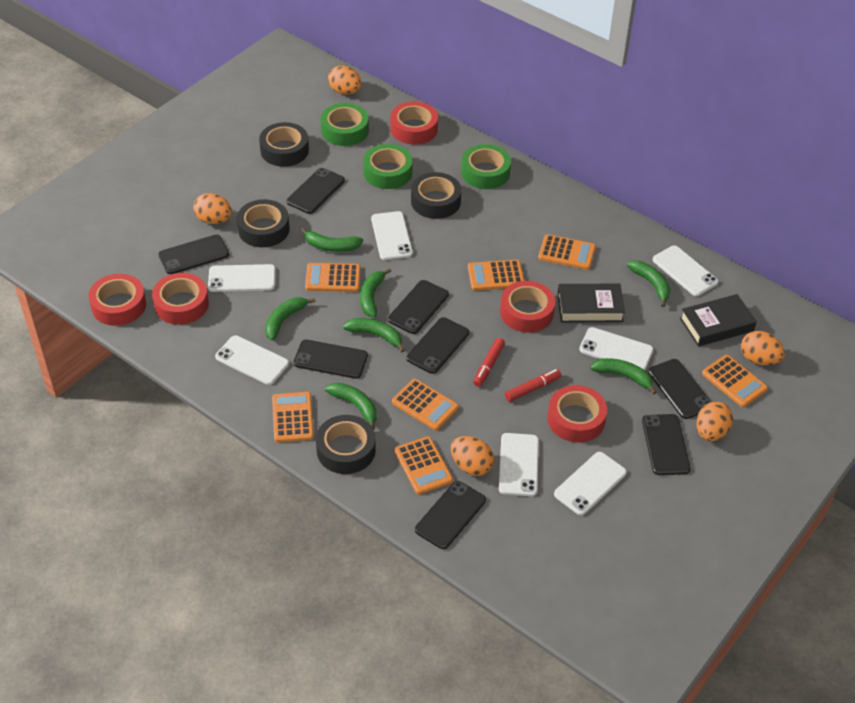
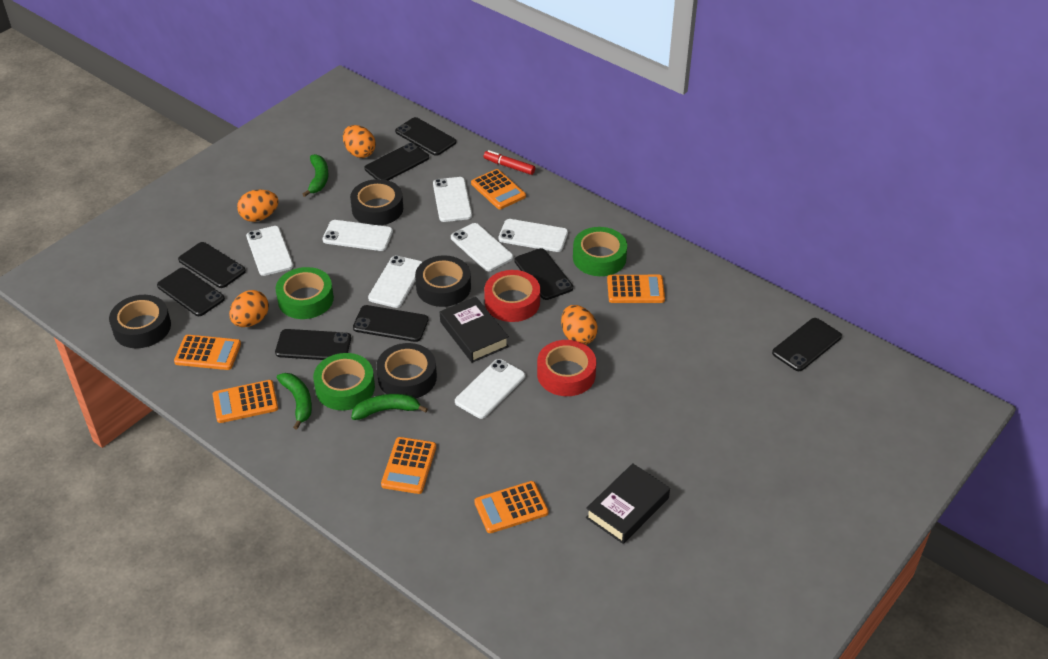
green banana: 7 -> 3
orange calculator: 7 -> 6
orange egg: 5 -> 4
red marker: 2 -> 1
red tape: 5 -> 2

